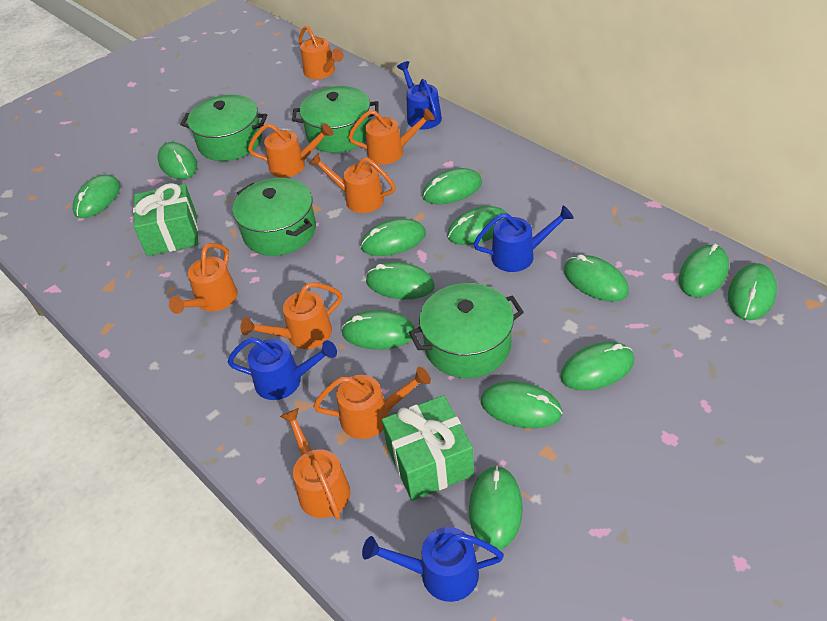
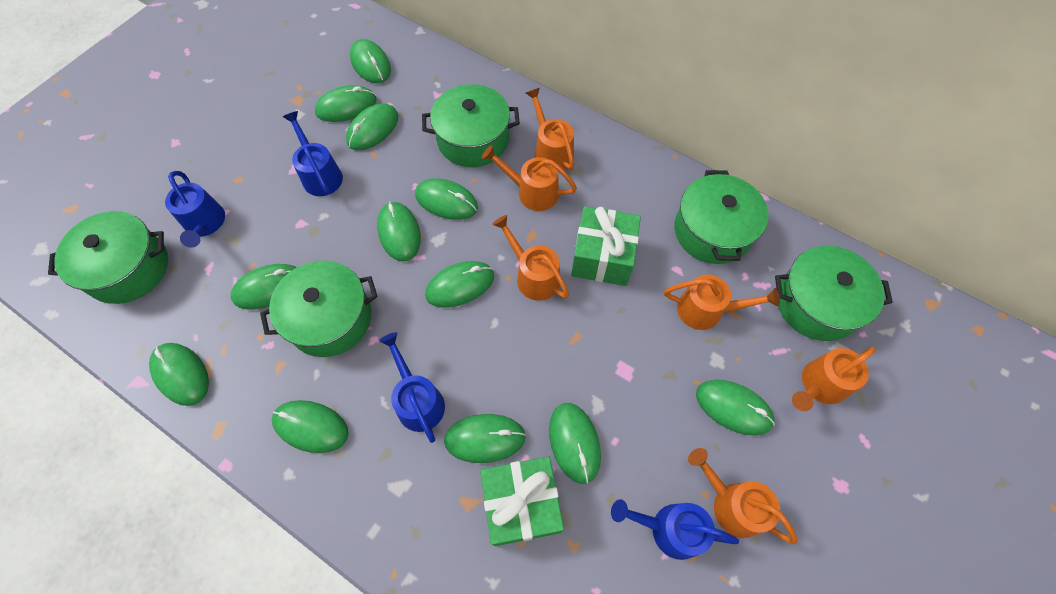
green mouse: 13 -> 12
green pot: 4 -> 5
orange watering can: 8 -> 6

